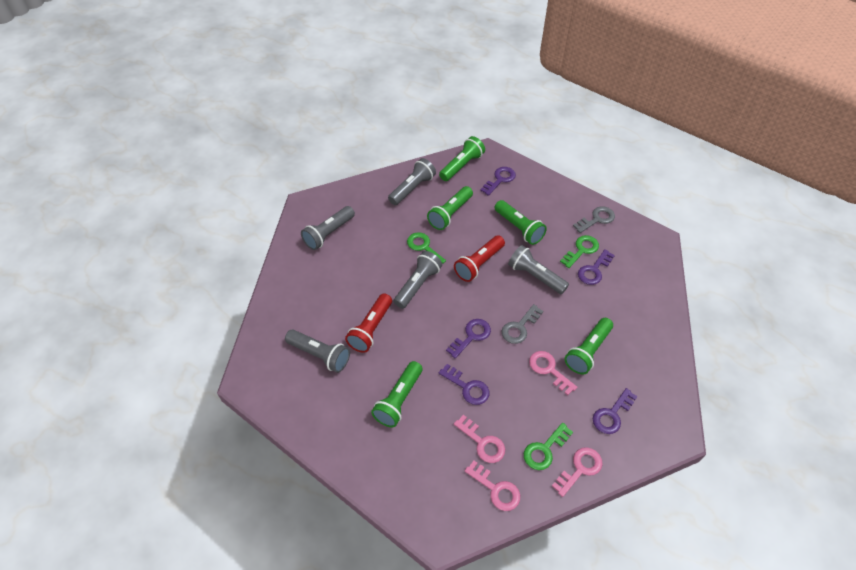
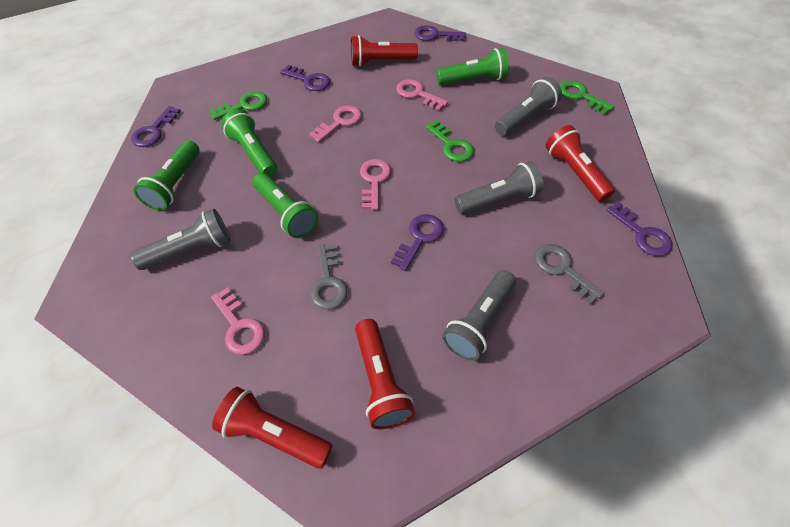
green flashlight: 5 -> 4
grey flashlight: 5 -> 4
red flashlight: 2 -> 4

